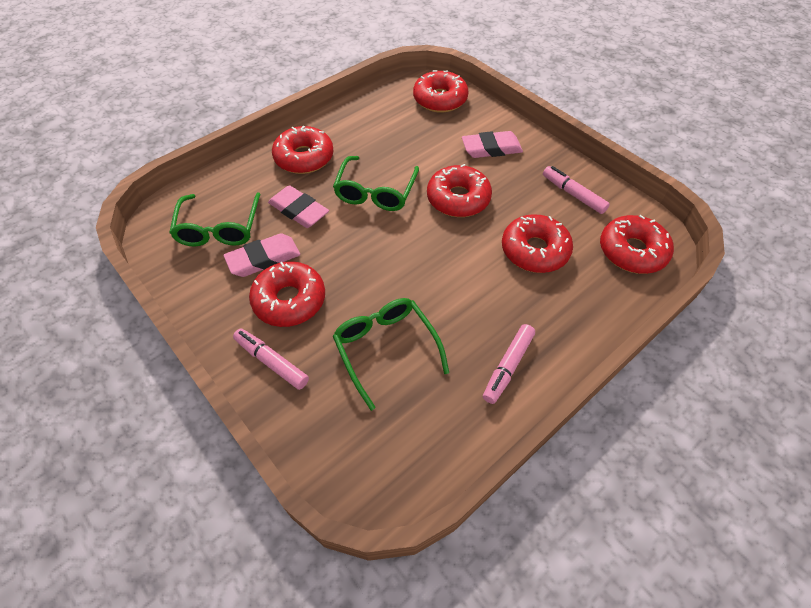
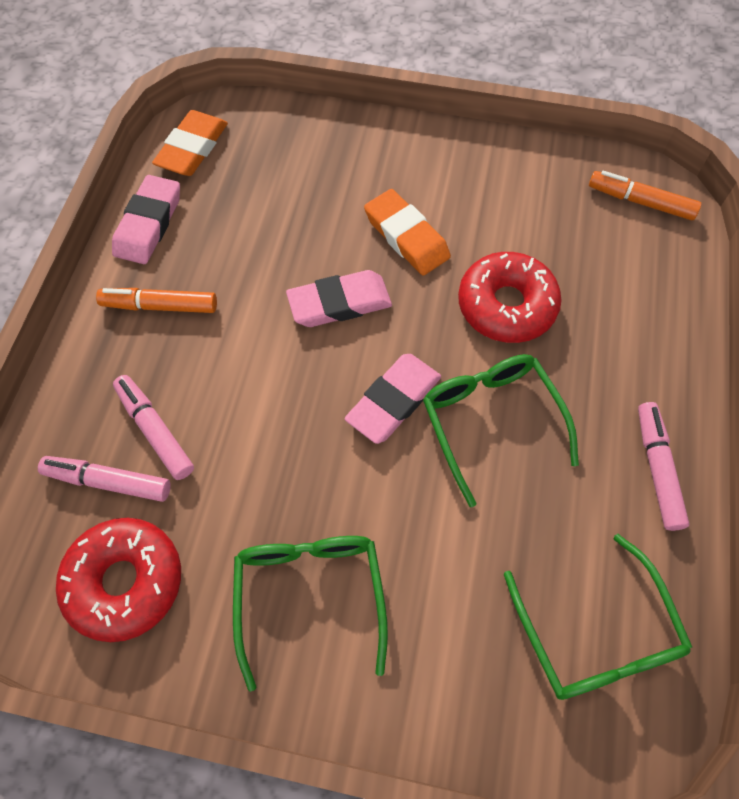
orange eraser: 0 -> 2
orange marker: 0 -> 2
red donut: 6 -> 2

